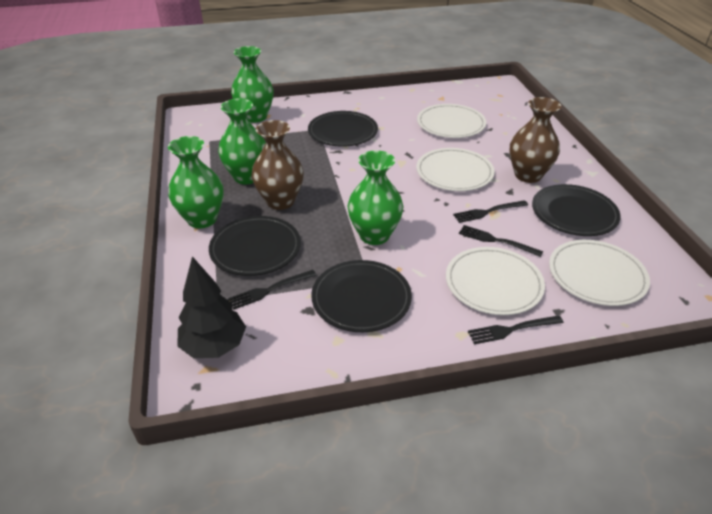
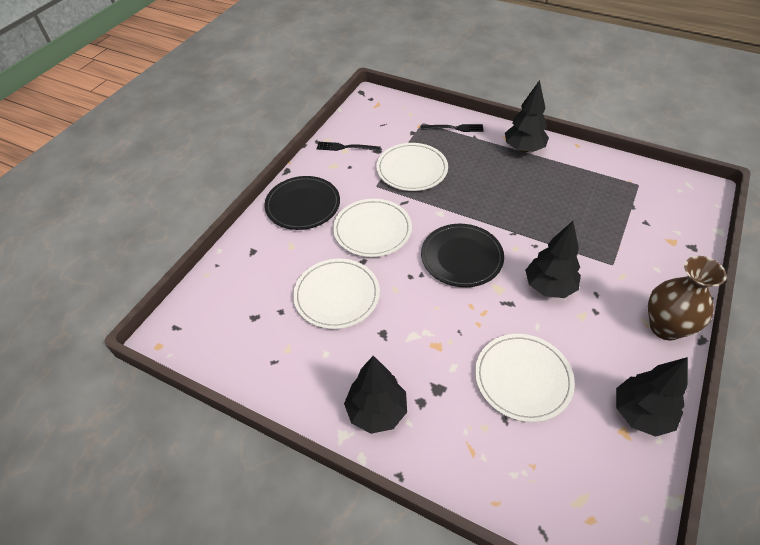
black fork: 4 -> 2
black plate: 4 -> 2
black tree: 1 -> 4
brown vase: 2 -> 1
green vase: 4 -> 0

